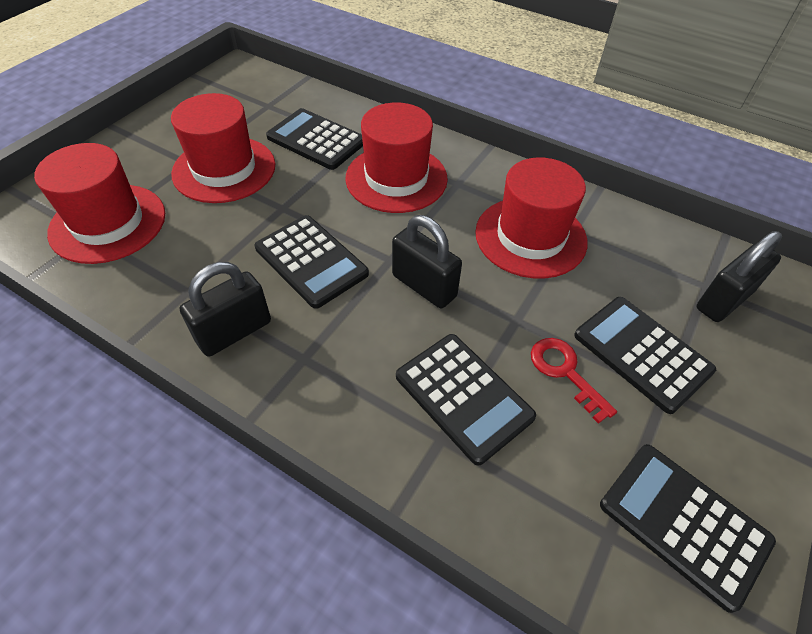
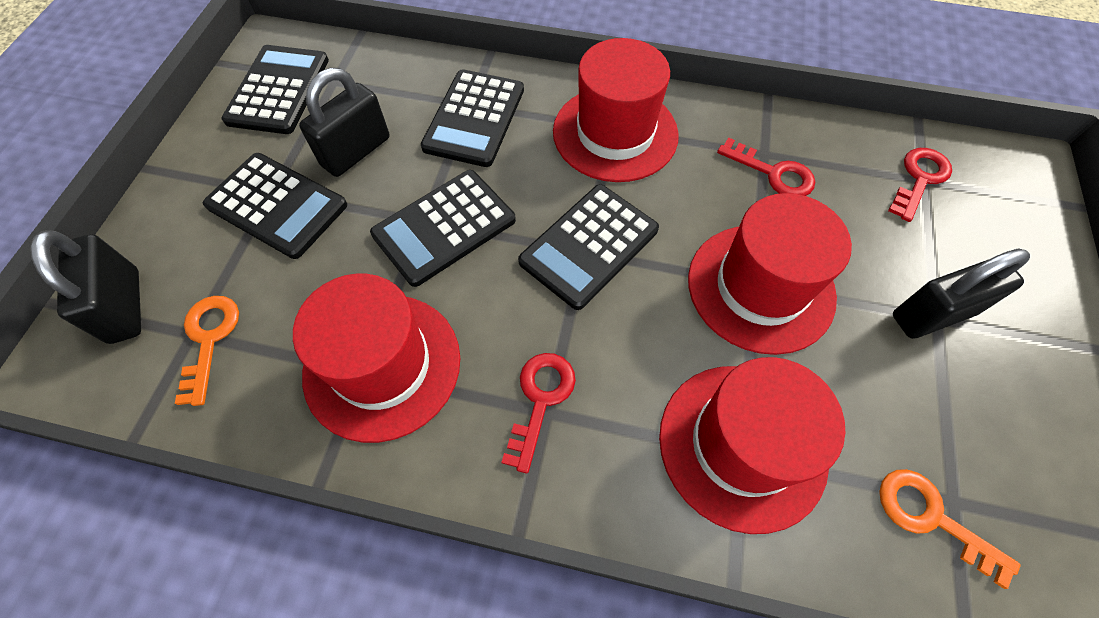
orange key: 0 -> 2
red key: 1 -> 3

